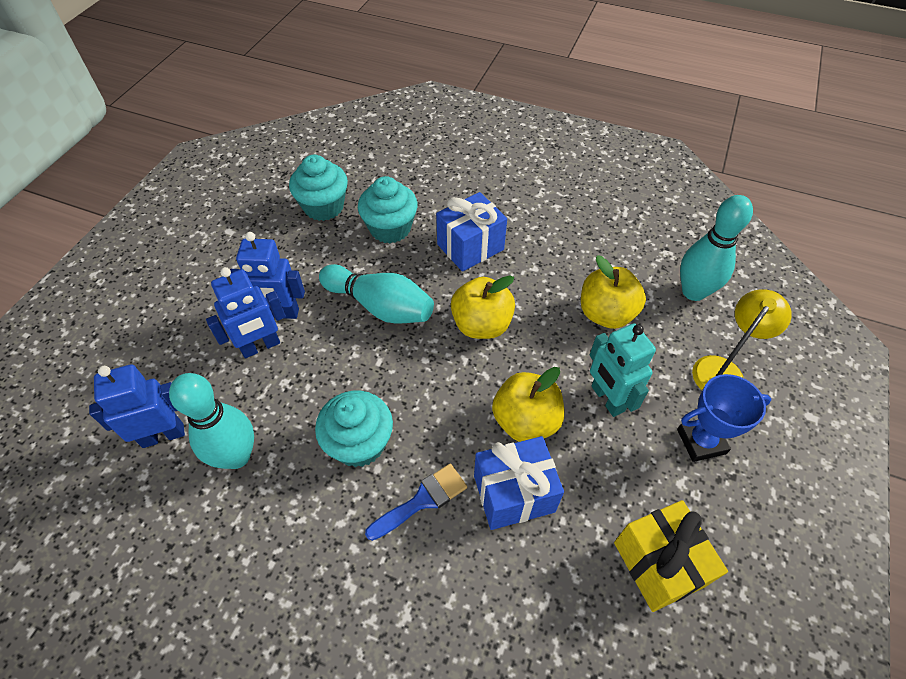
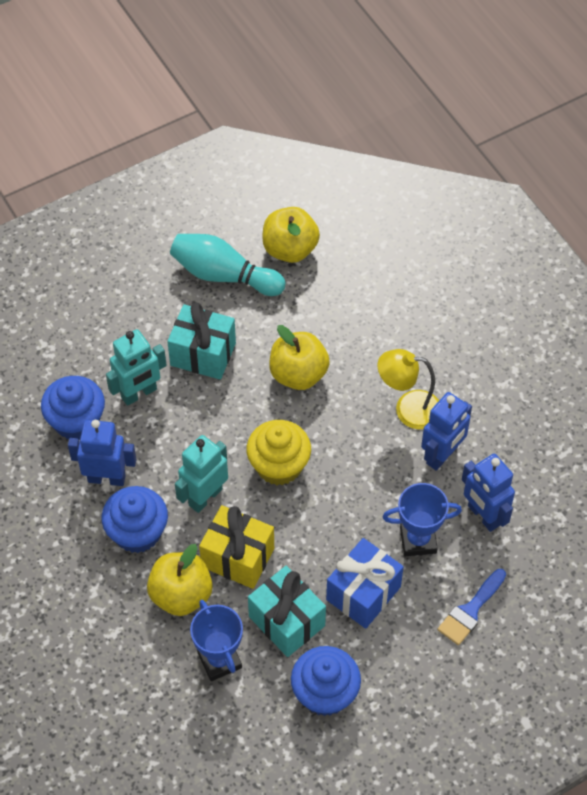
blue cupcake: 0 -> 3
blue gift: 2 -> 1
blue trophy: 1 -> 2
turquoise bowling pin: 3 -> 1
turquoise cupcake: 3 -> 0
turquoise gift: 0 -> 2
turquoise robot: 1 -> 2
yellow cupcake: 0 -> 1

